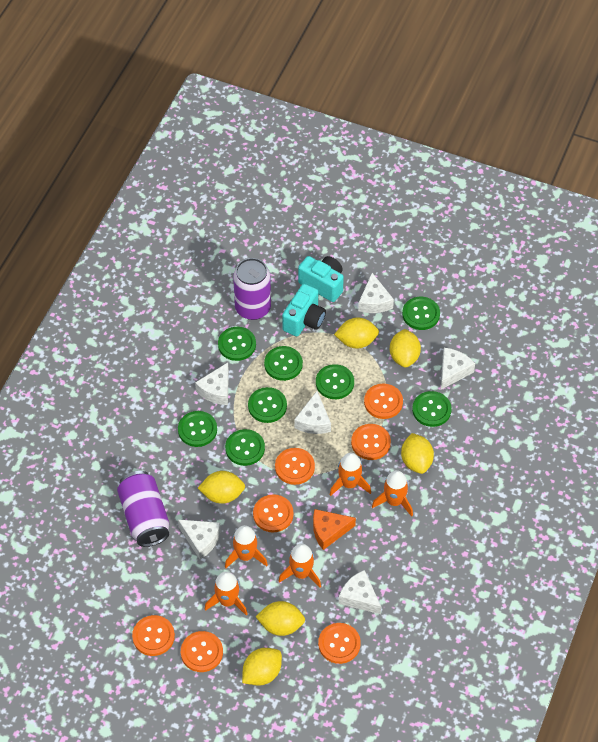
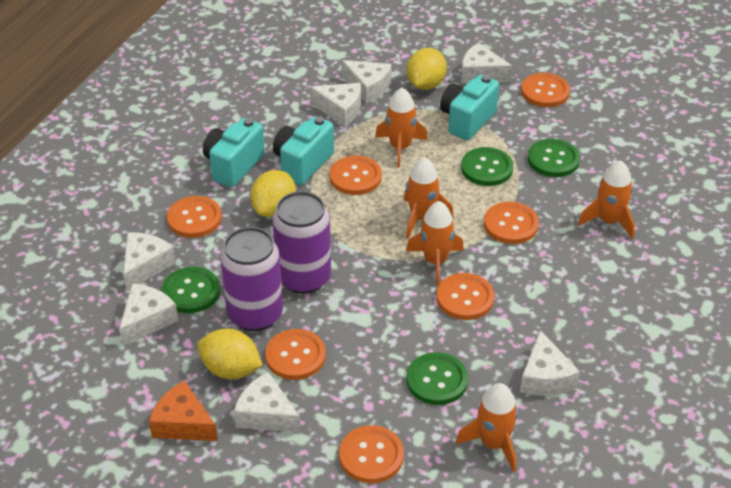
green button: 8 -> 4
turquoise camera: 2 -> 3
white cheese: 6 -> 7
yellow lemon: 6 -> 3

